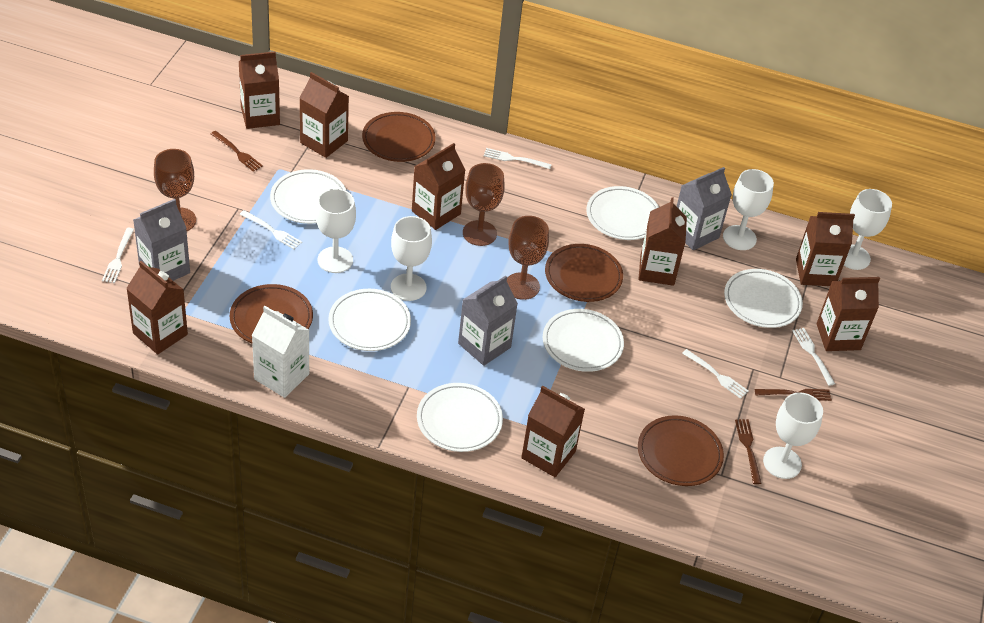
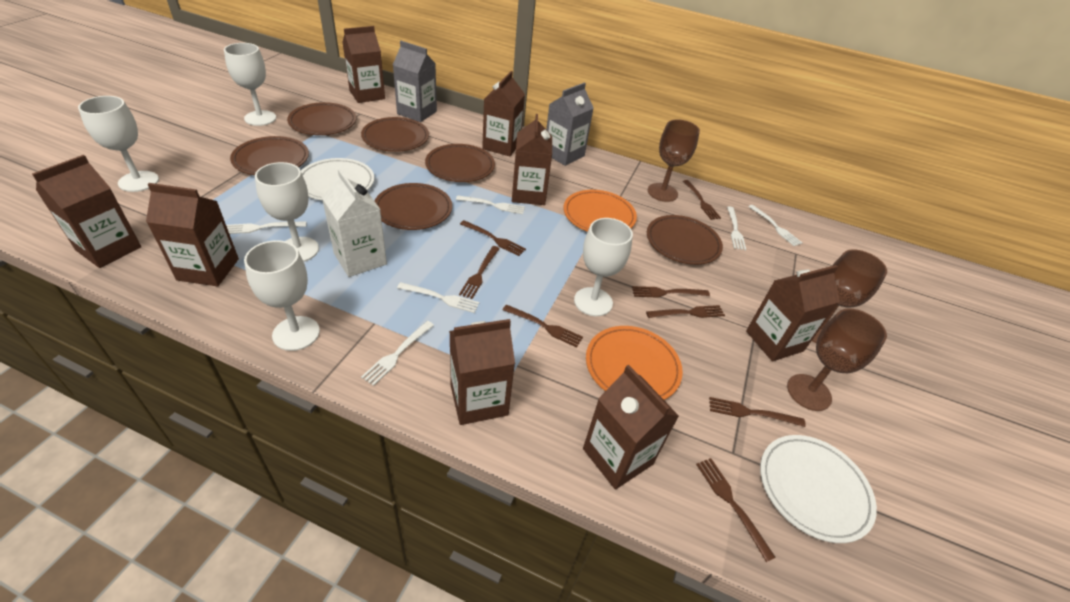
brown fork: 3 -> 8
brown plate: 4 -> 6
grey carton: 3 -> 2
orange plate: 0 -> 2
white fork: 5 -> 6
white plate: 6 -> 2

